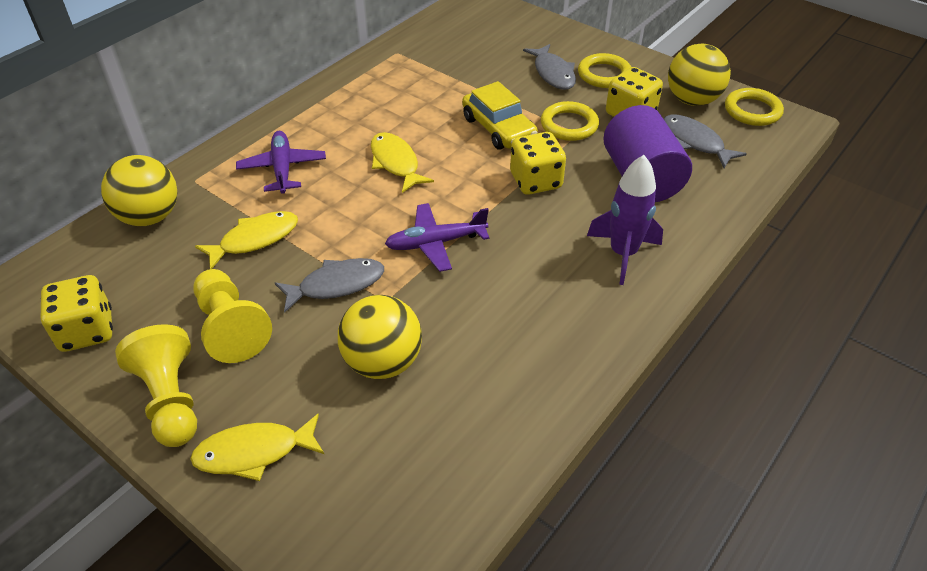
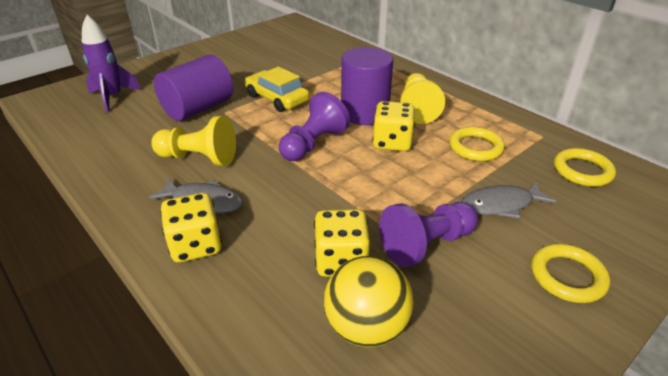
grey fish: 3 -> 2
purple cylinder: 1 -> 2
purple pawn: 0 -> 2
purple plane: 2 -> 0
yellow ball: 3 -> 1
yellow fish: 3 -> 0

